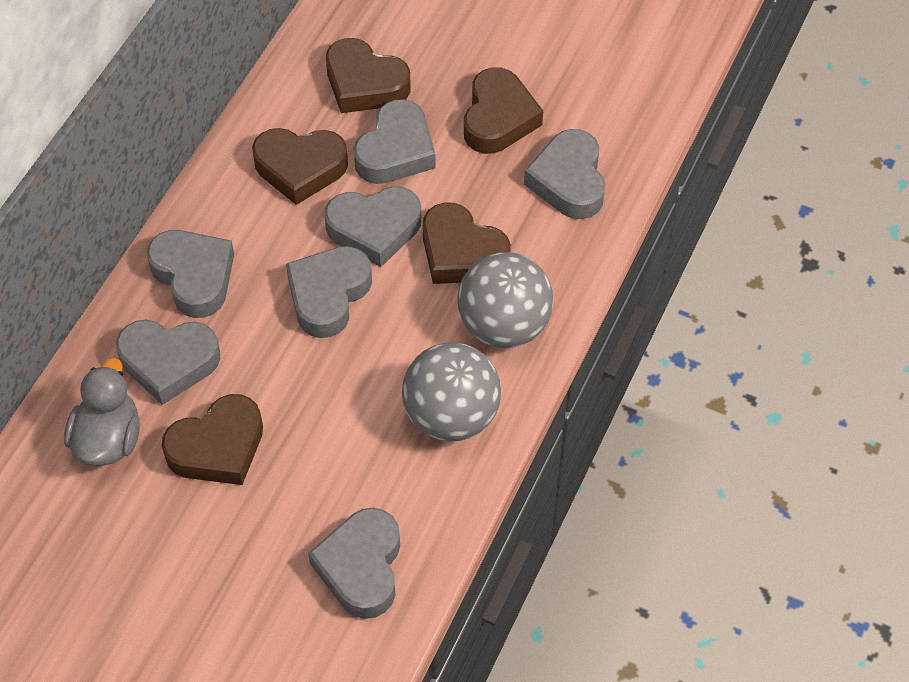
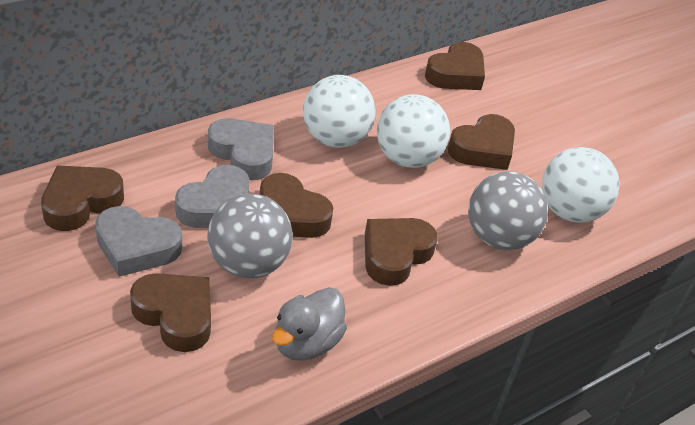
brown heart: 5 -> 6
grey heart: 7 -> 3
white ball: 0 -> 3

